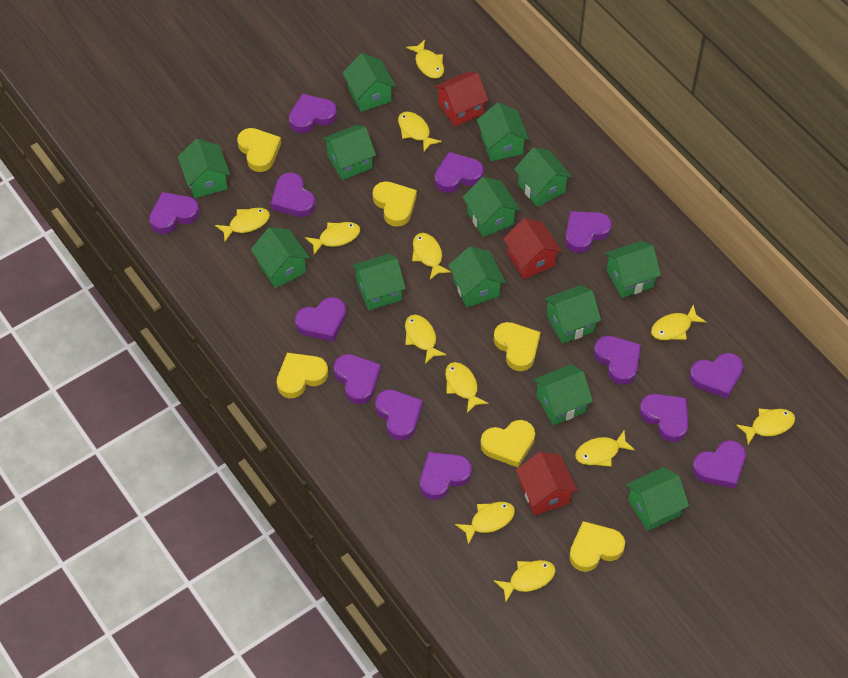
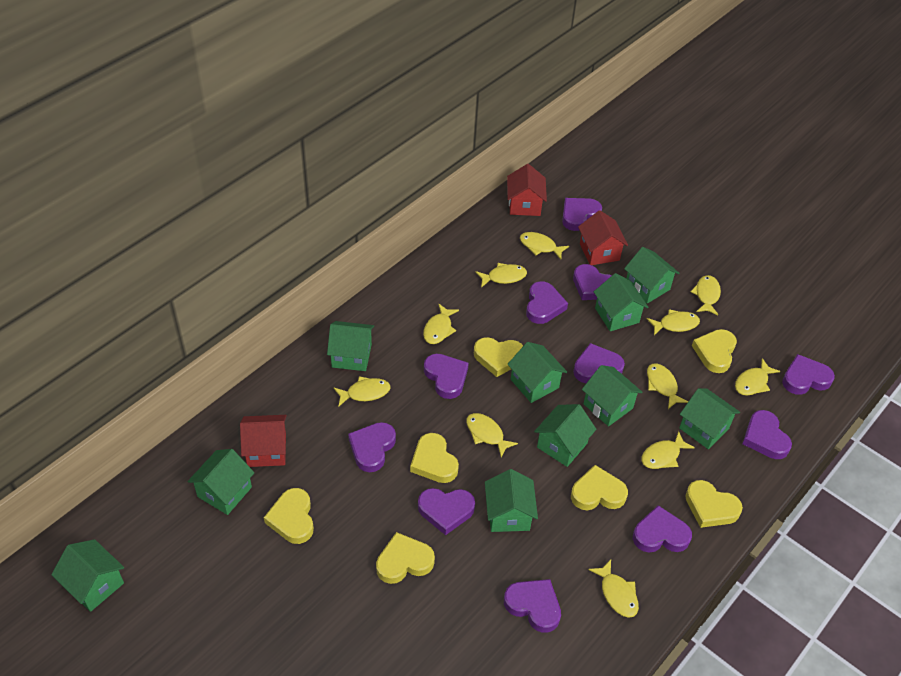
green house: 13 -> 10
purple heart: 13 -> 11
yellow fish: 12 -> 11
yellow heart: 6 -> 7

